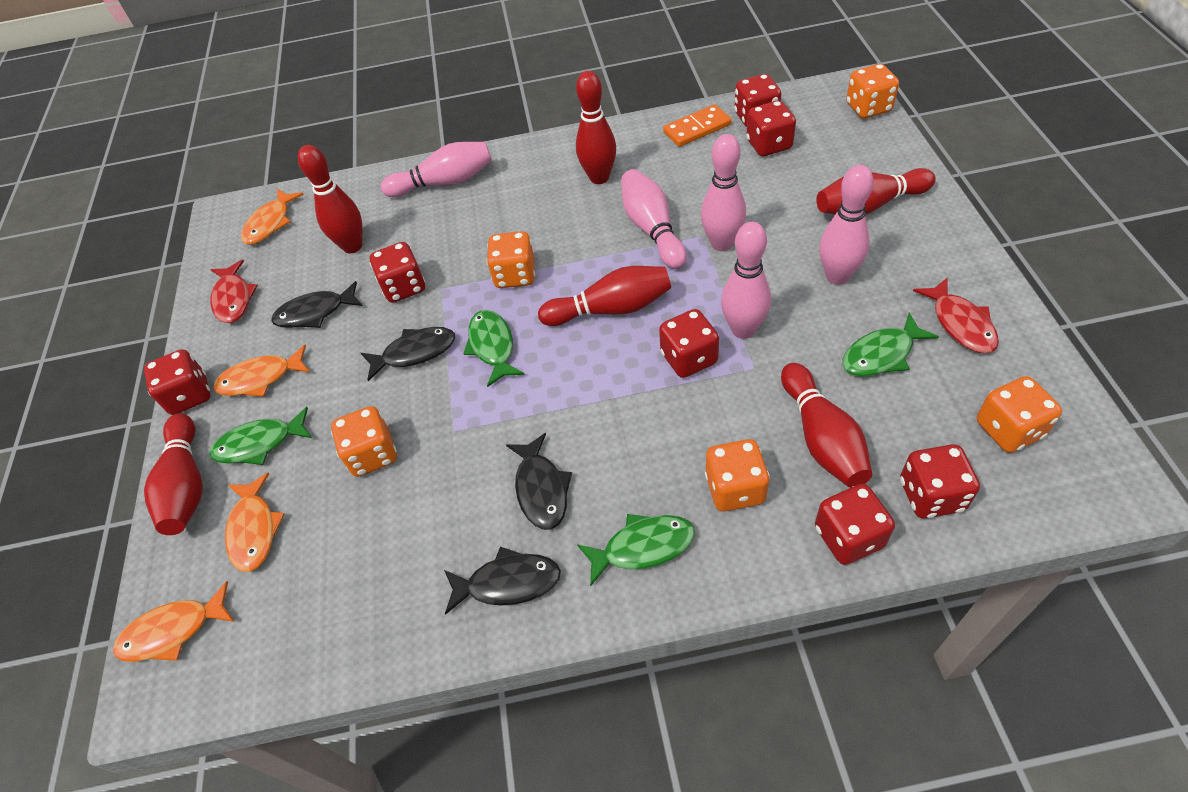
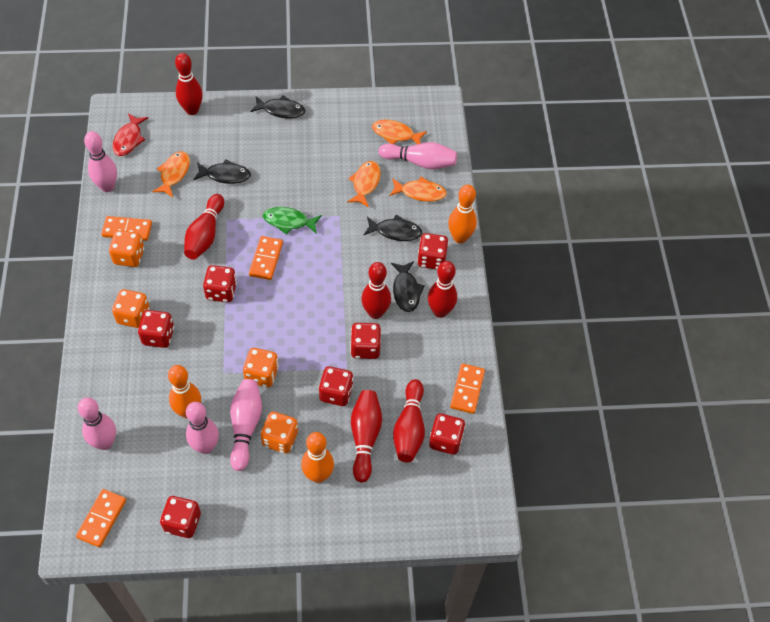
green fish: 4 -> 1
orange bowling pin: 0 -> 3
orange dice: 5 -> 4
orange domino: 1 -> 4
red fish: 2 -> 1

